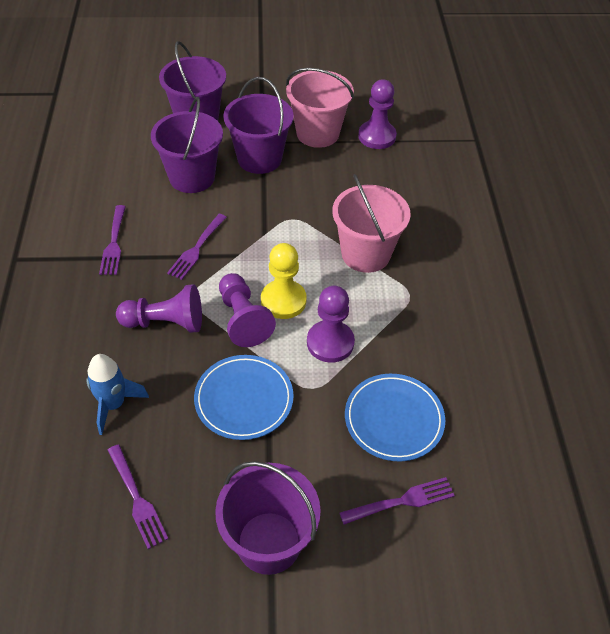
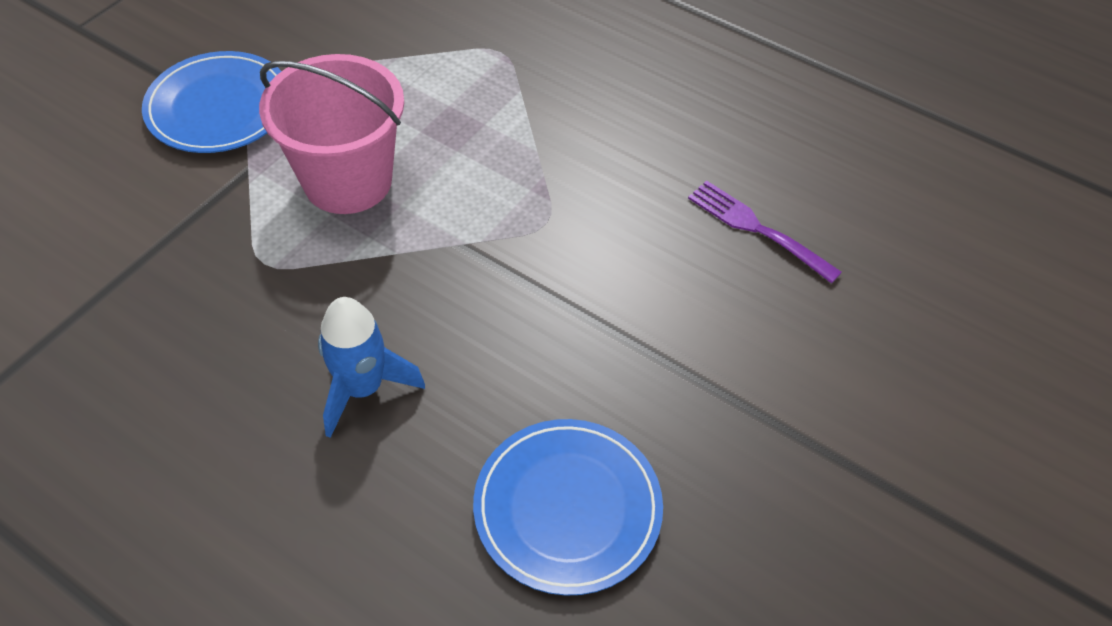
pink bucket: 2 -> 1
purple bucket: 4 -> 0
purple fork: 4 -> 1
purple pawn: 4 -> 0
yellow pawn: 1 -> 0

